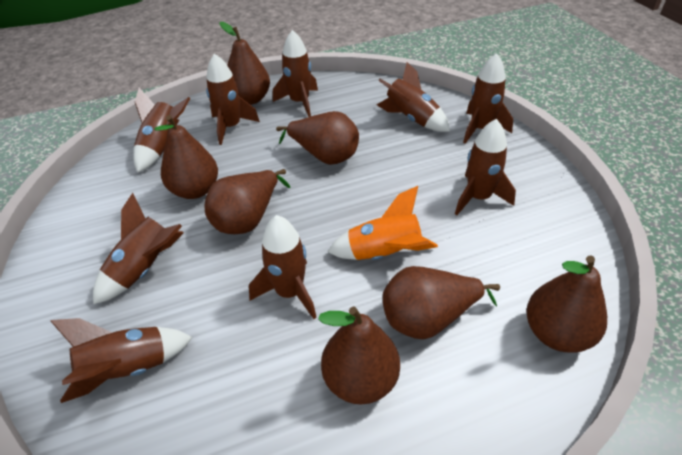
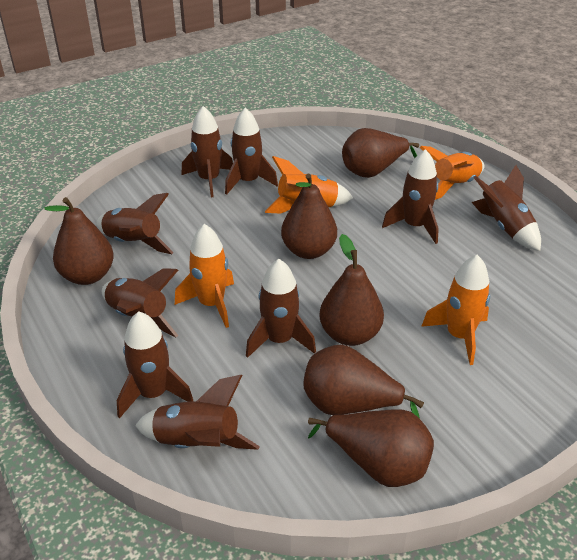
brown pear: 7 -> 6
orange rocket: 1 -> 4

